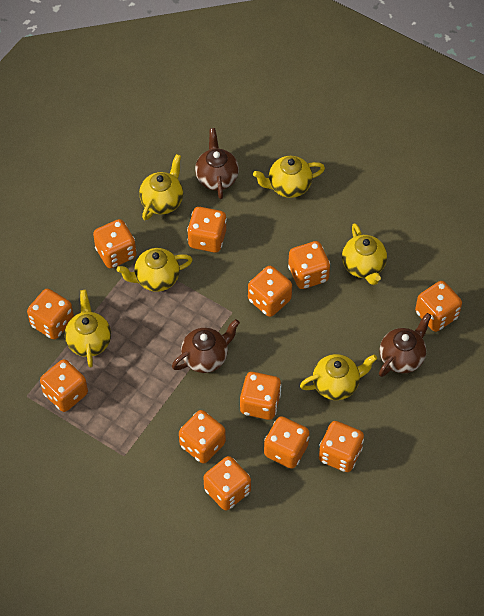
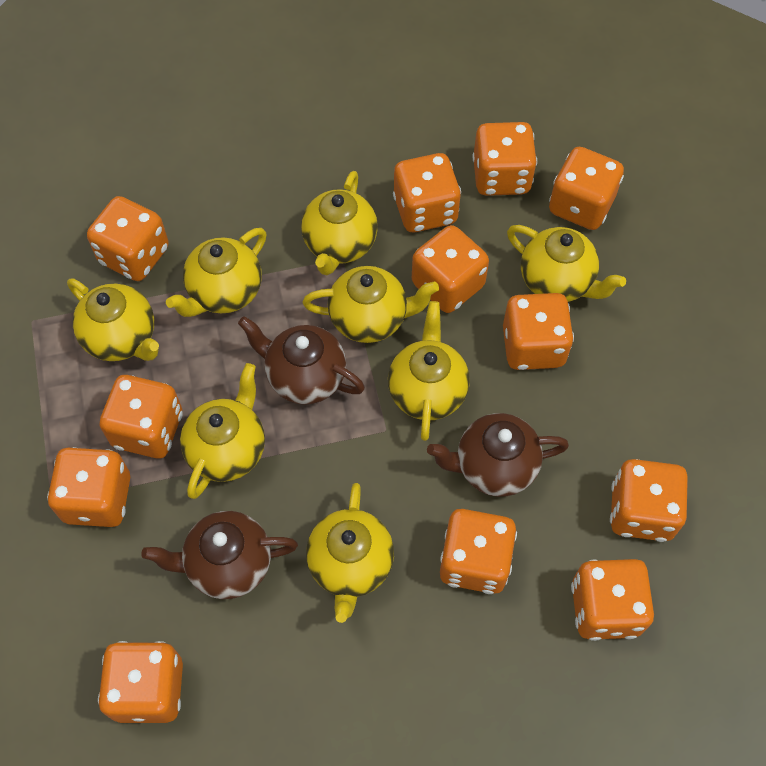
yellow teapot: 6 -> 8

